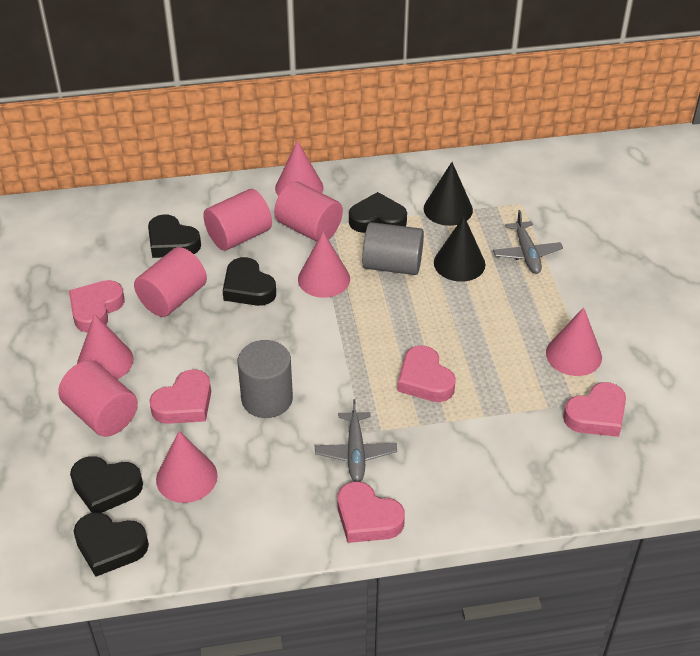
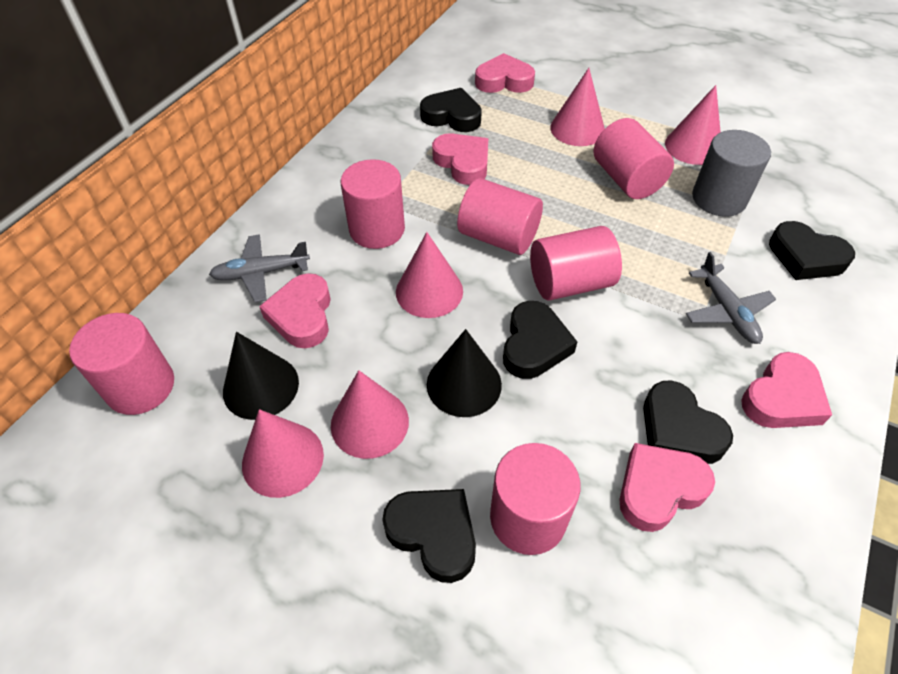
grey cylinder: 2 -> 1
pink cylinder: 4 -> 6

